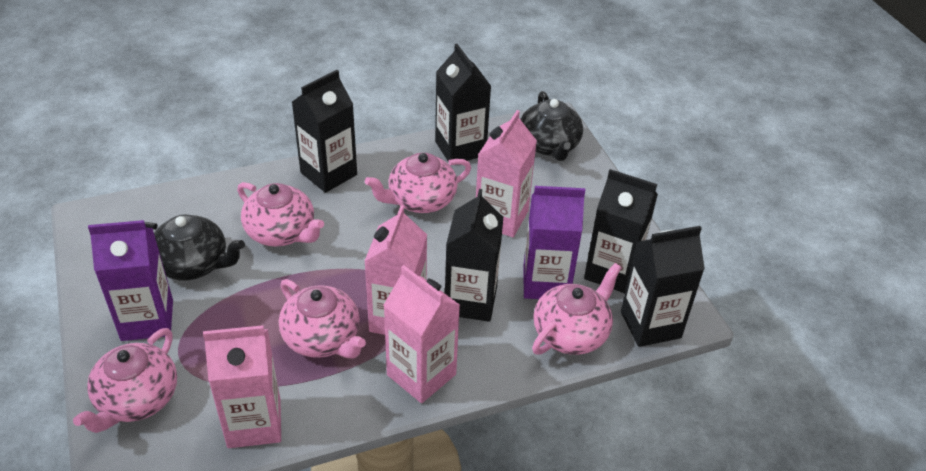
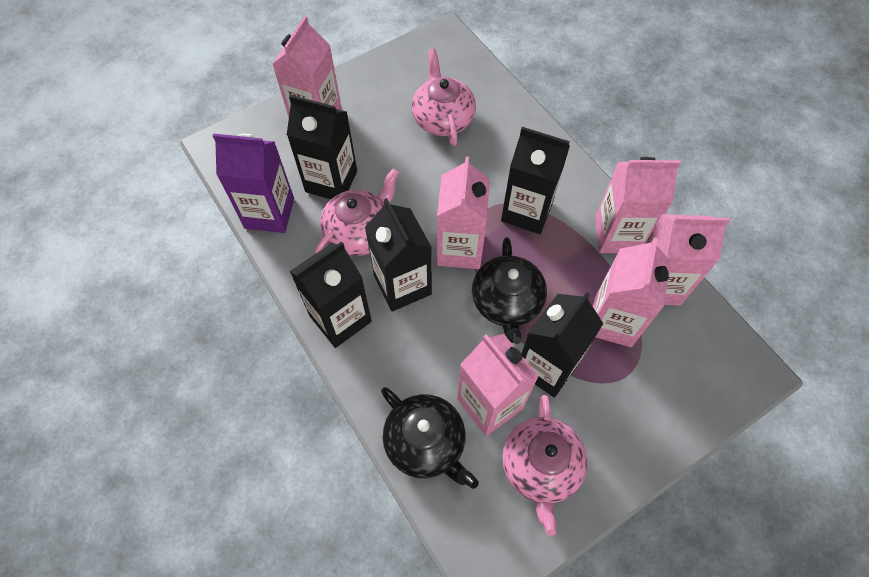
pink carton: 4 -> 6
pink teapot: 5 -> 3
purple carton: 2 -> 1

